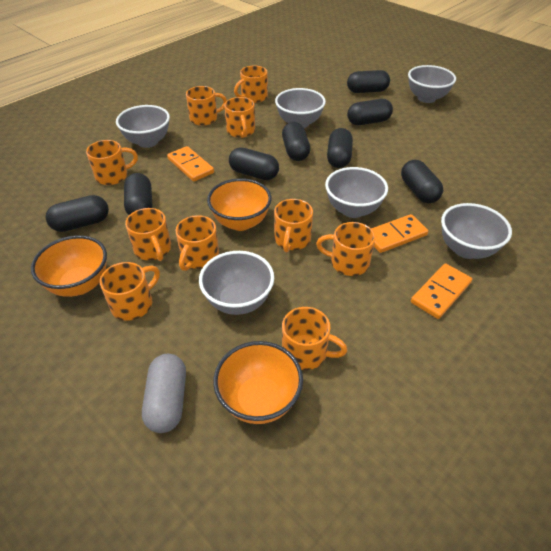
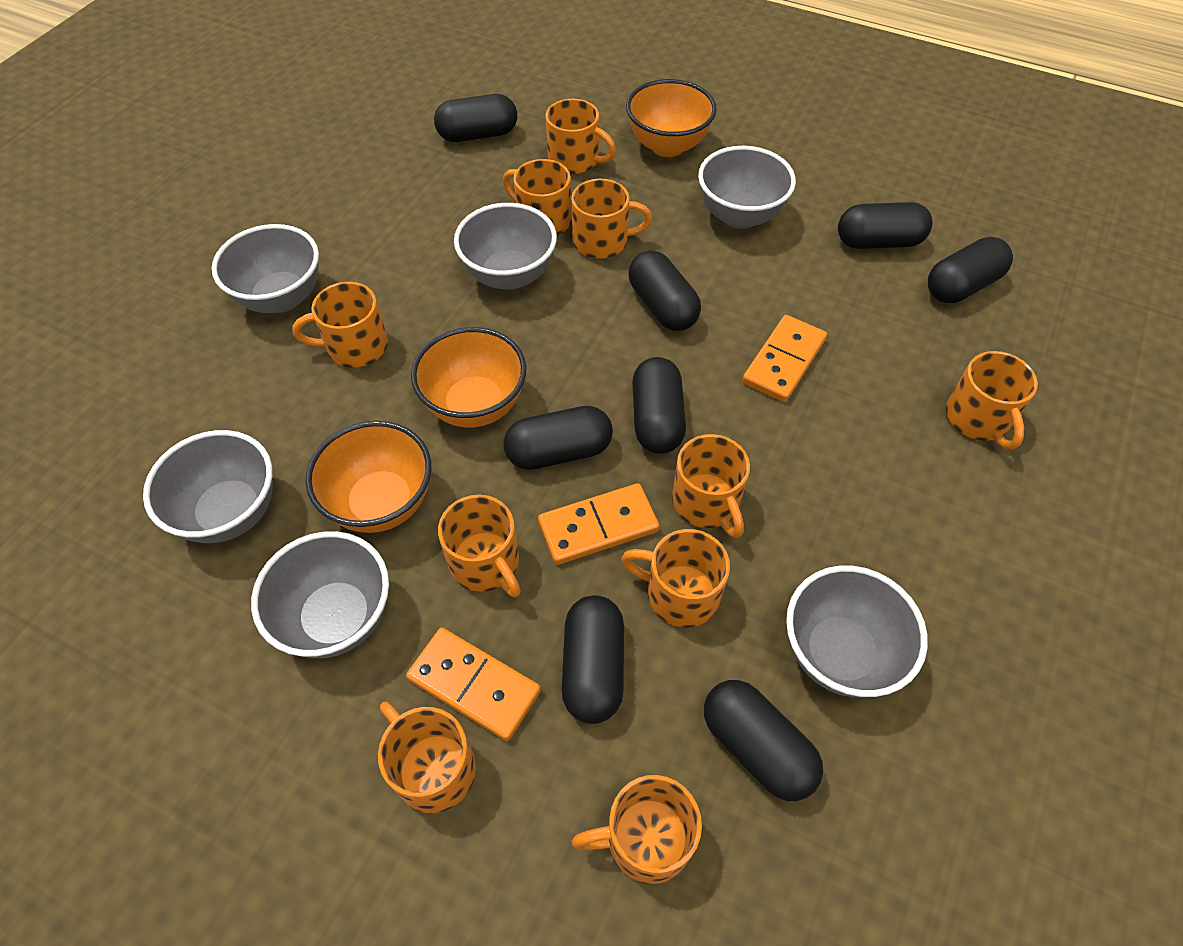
grey capsule: 1 -> 0

